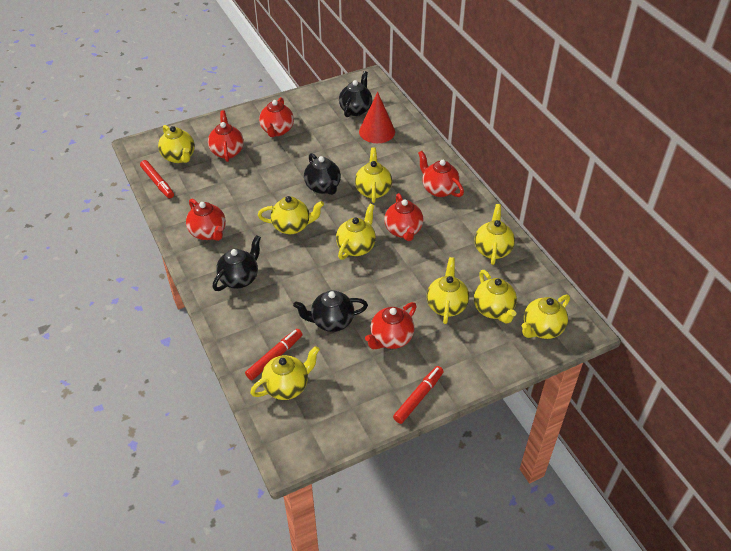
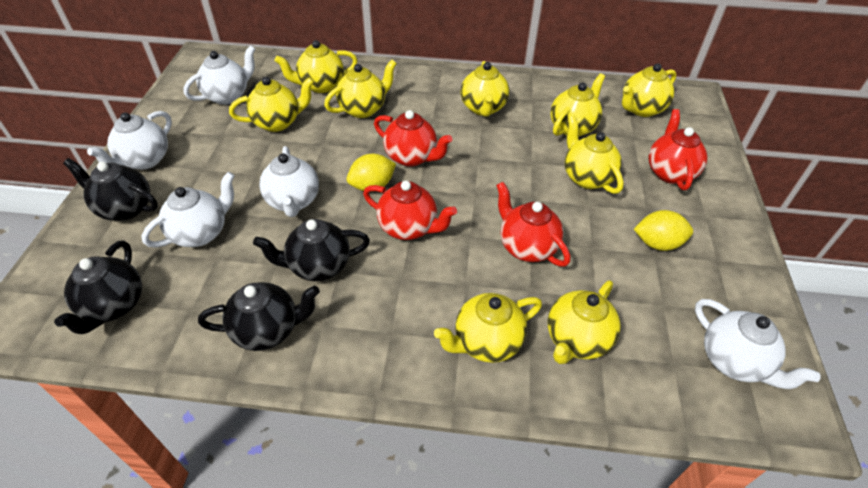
red cone: 1 -> 0
red marker: 3 -> 0
red teapot: 6 -> 4
white teapot: 0 -> 5
yellow lemon: 0 -> 2

